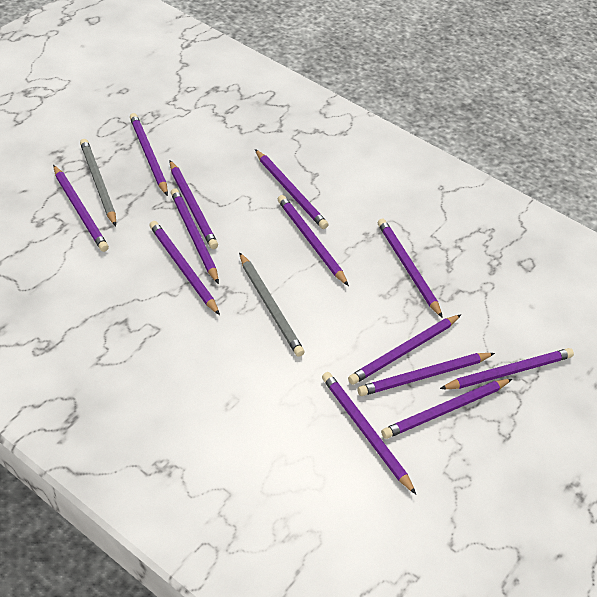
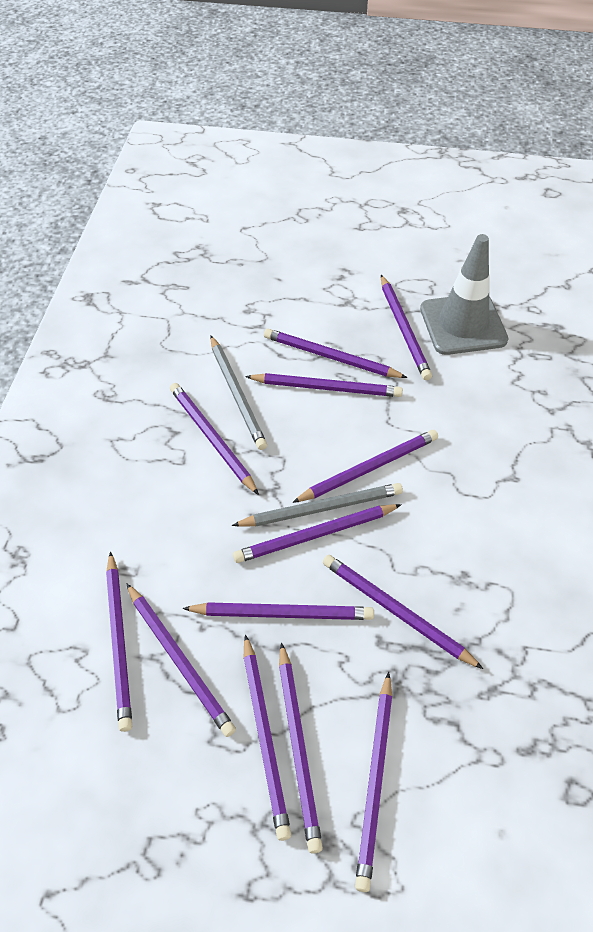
grey traffic cone: 0 -> 1

